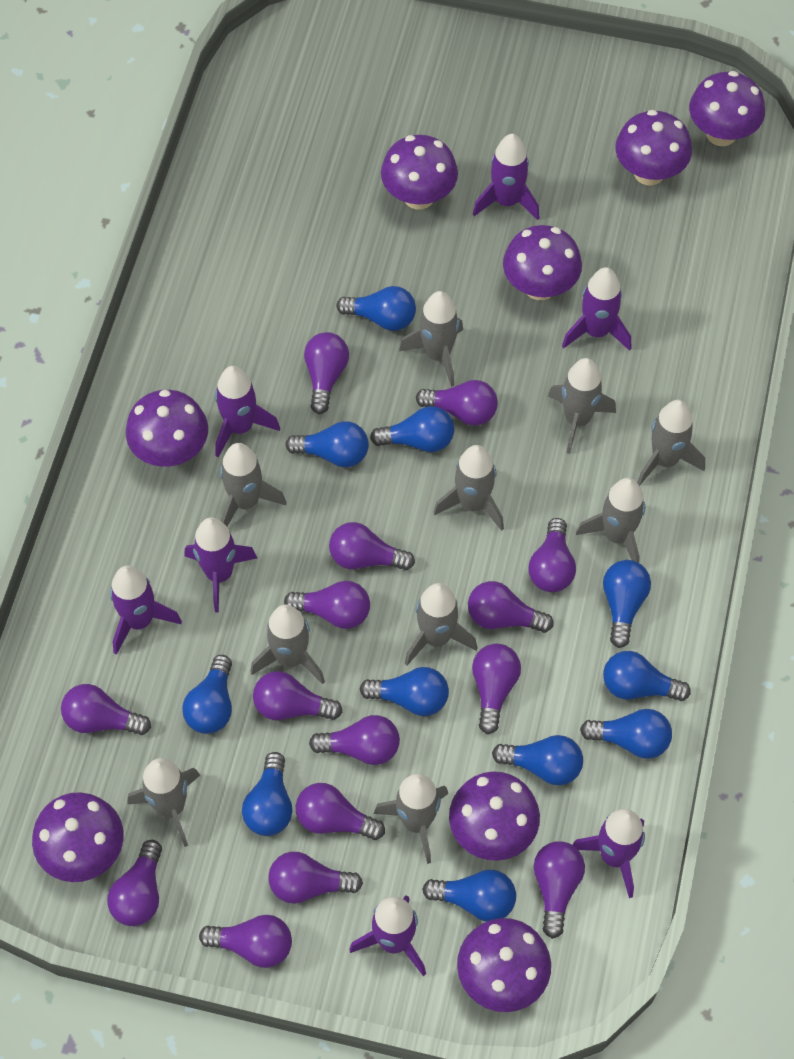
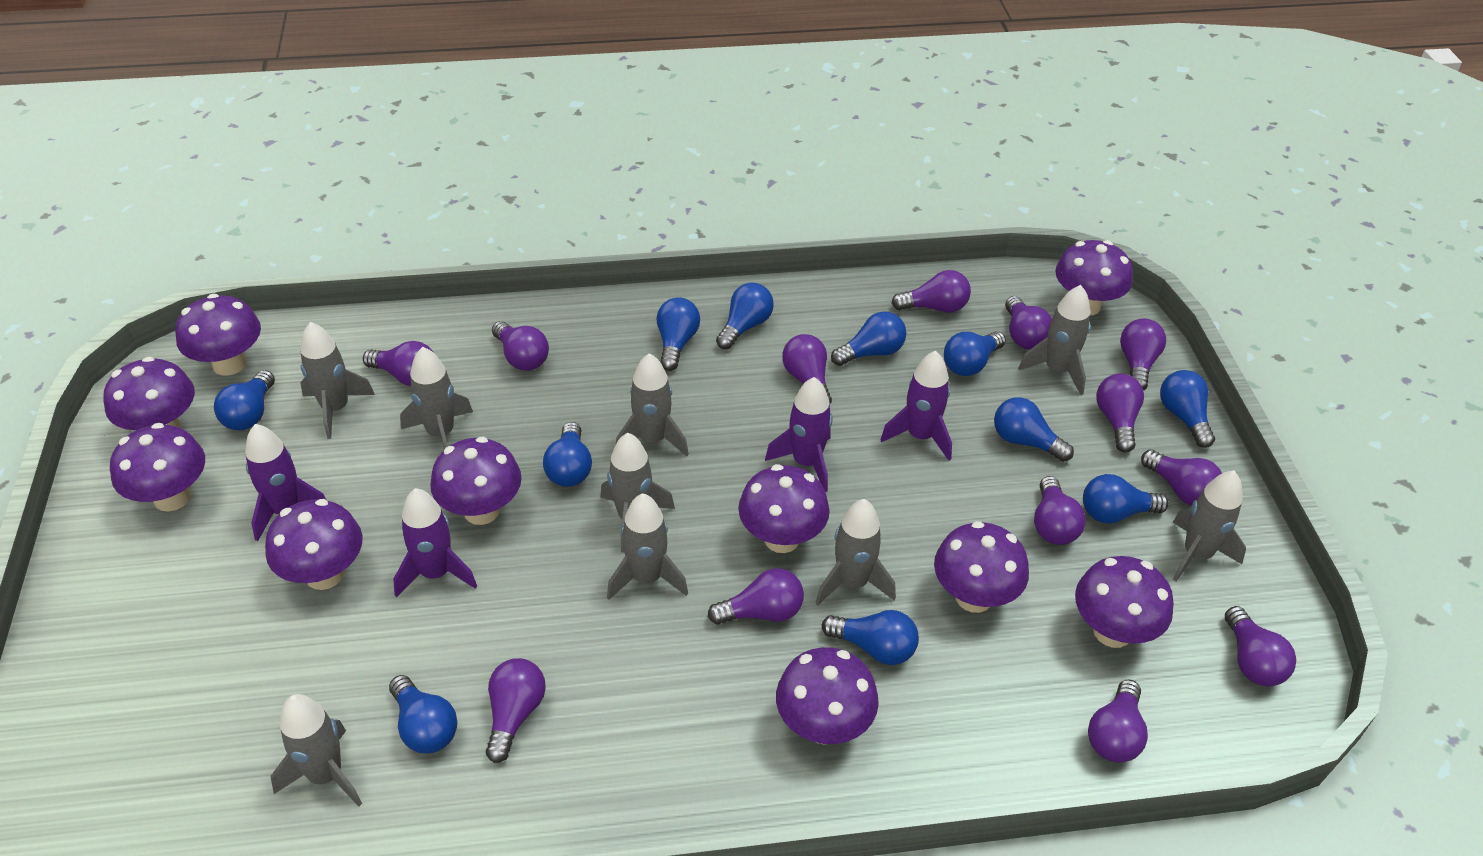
grey rocket: 10 -> 9
purple light bulb: 15 -> 13
purple mushroom: 8 -> 10
purple rocket: 7 -> 4

